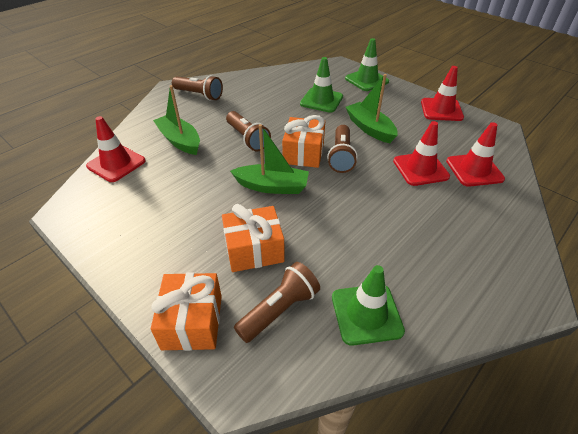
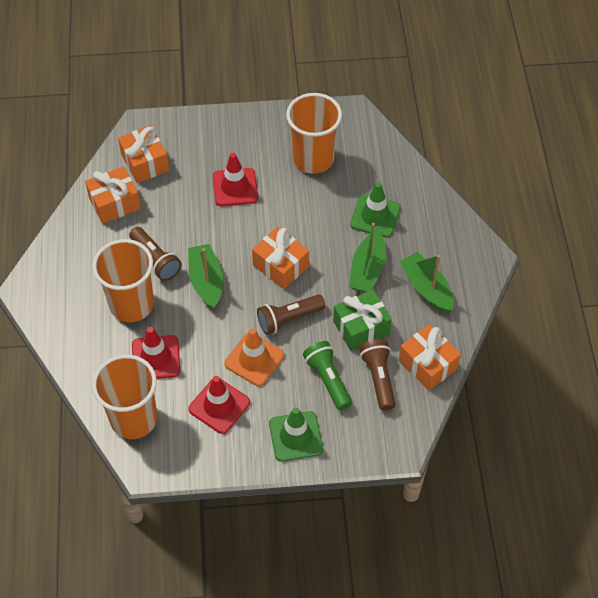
brown flashlight: 4 -> 3
green flashlight: 0 -> 1
green gift: 0 -> 1
green traffic cone: 3 -> 2
orange cup: 0 -> 3
orange gift: 3 -> 4
orange traffic cone: 0 -> 1
red traffic cone: 4 -> 3

